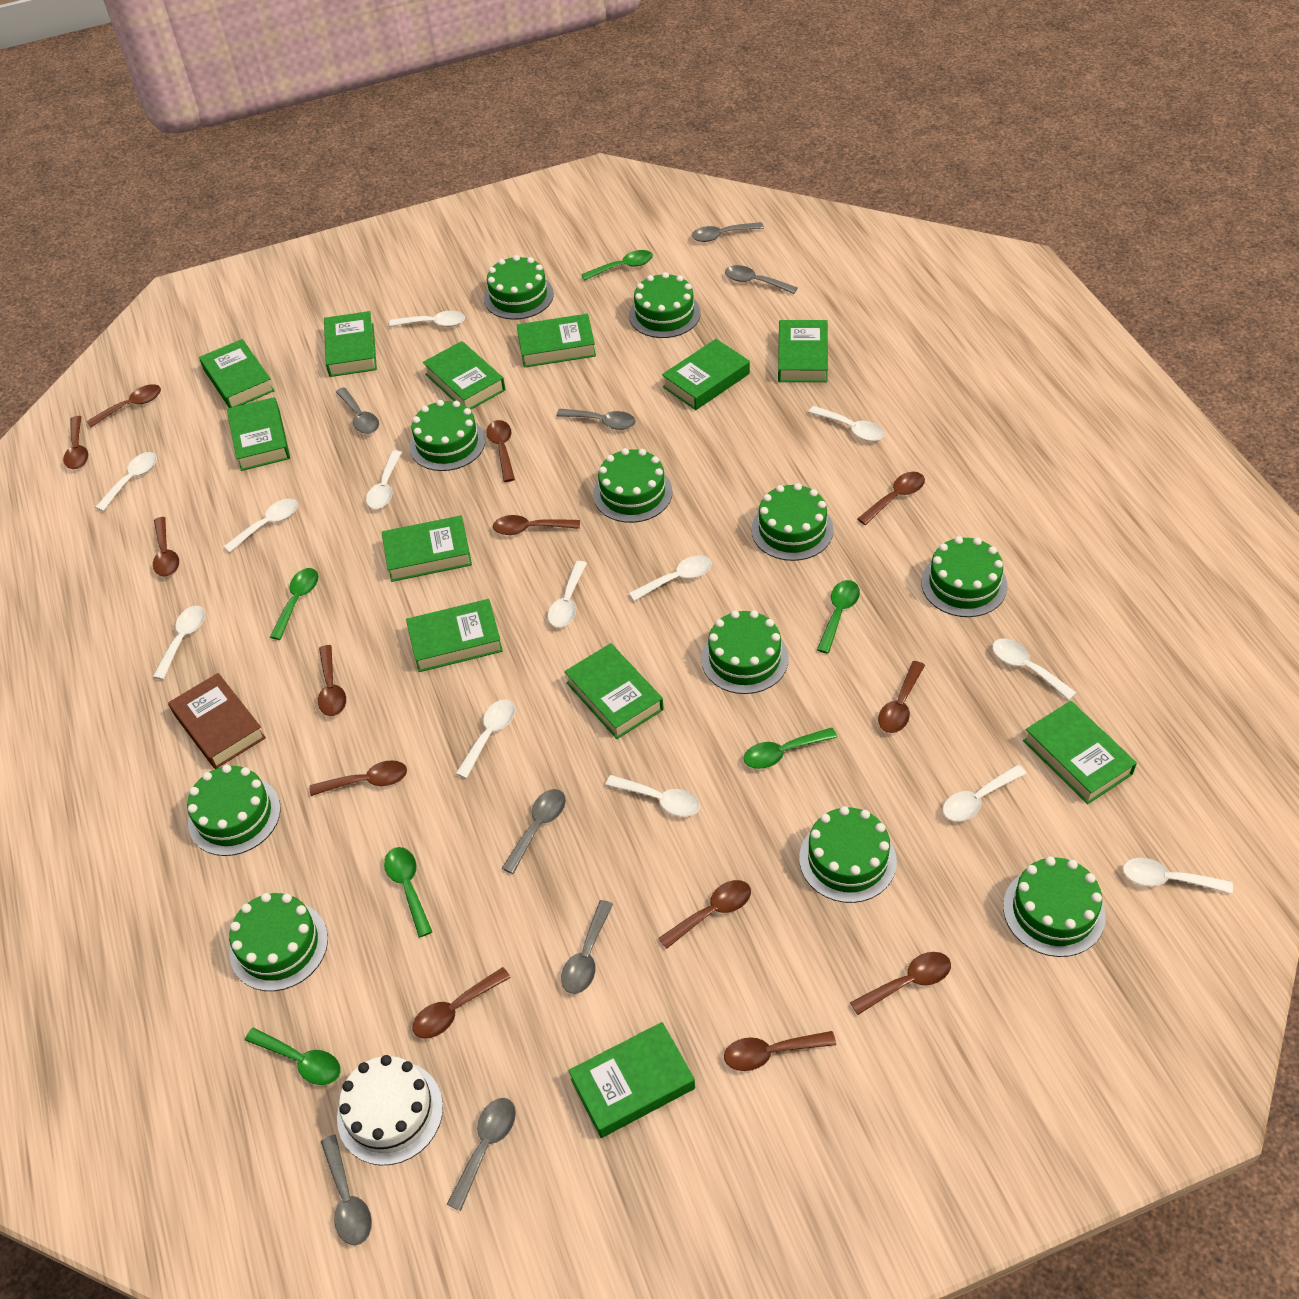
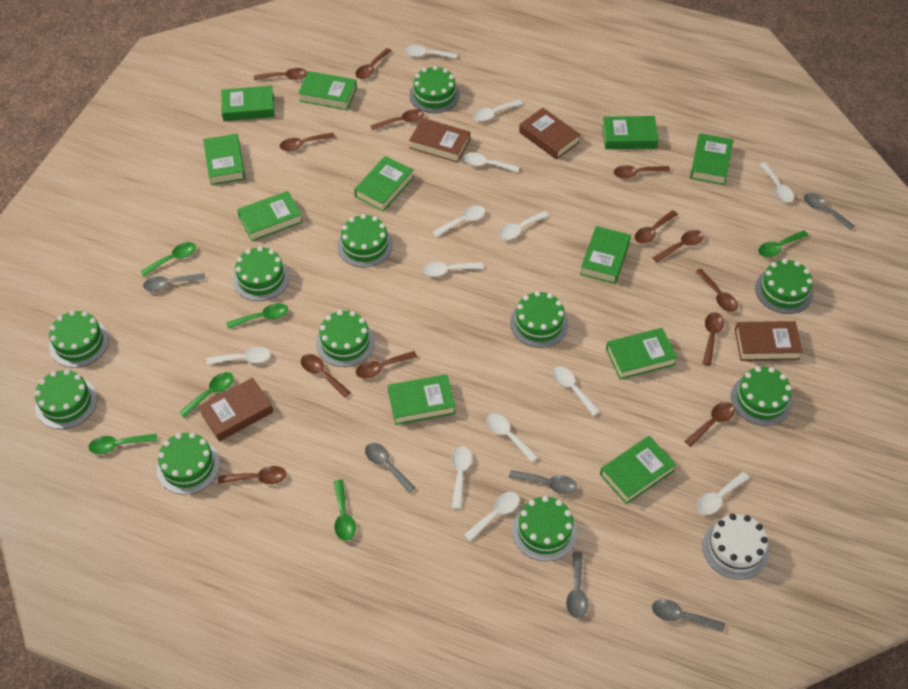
brown book: 1 -> 4
green book: 12 -> 11
grey spoon: 8 -> 6

